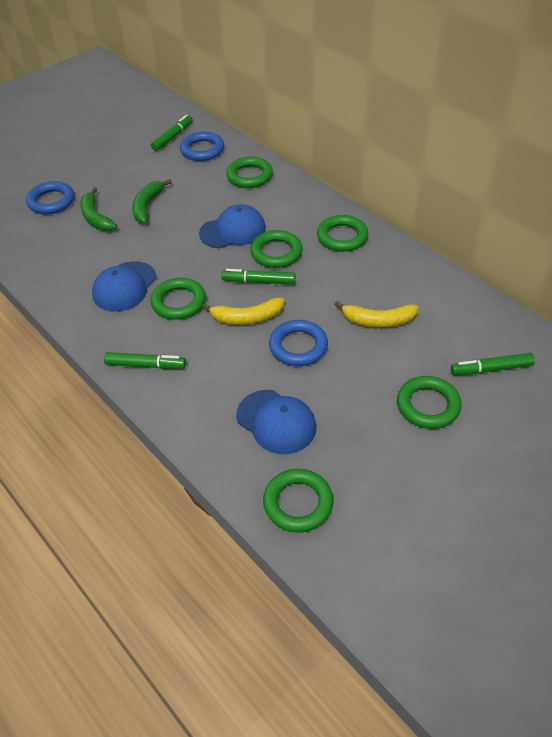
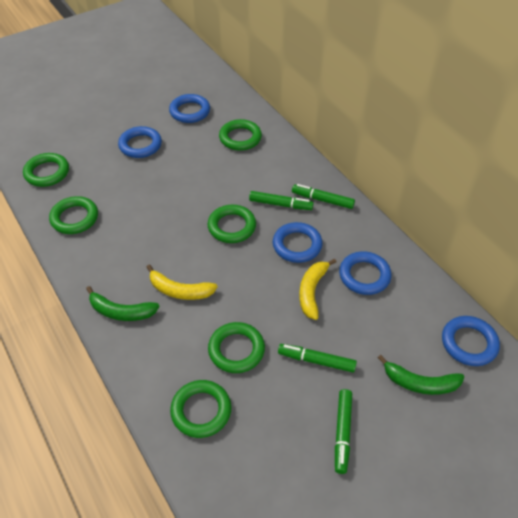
blue cap: 3 -> 0
blue ring: 3 -> 5

